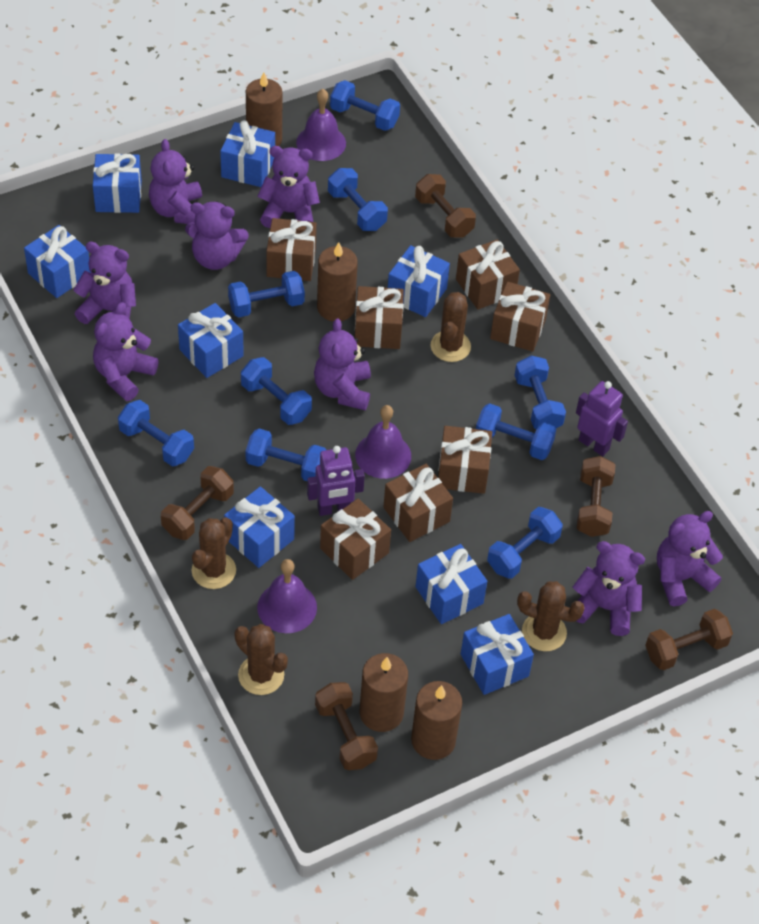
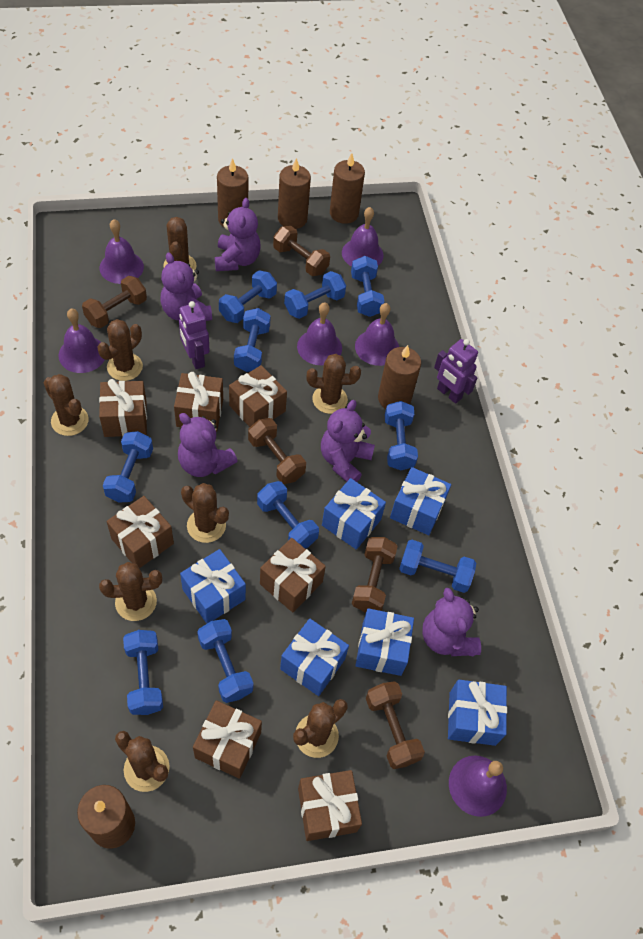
blue dumbbell: 9 -> 10
blue gift: 8 -> 6
brown cactus: 4 -> 8
brown candle: 4 -> 5
purple bell: 3 -> 6
purple teddy bear: 8 -> 5

